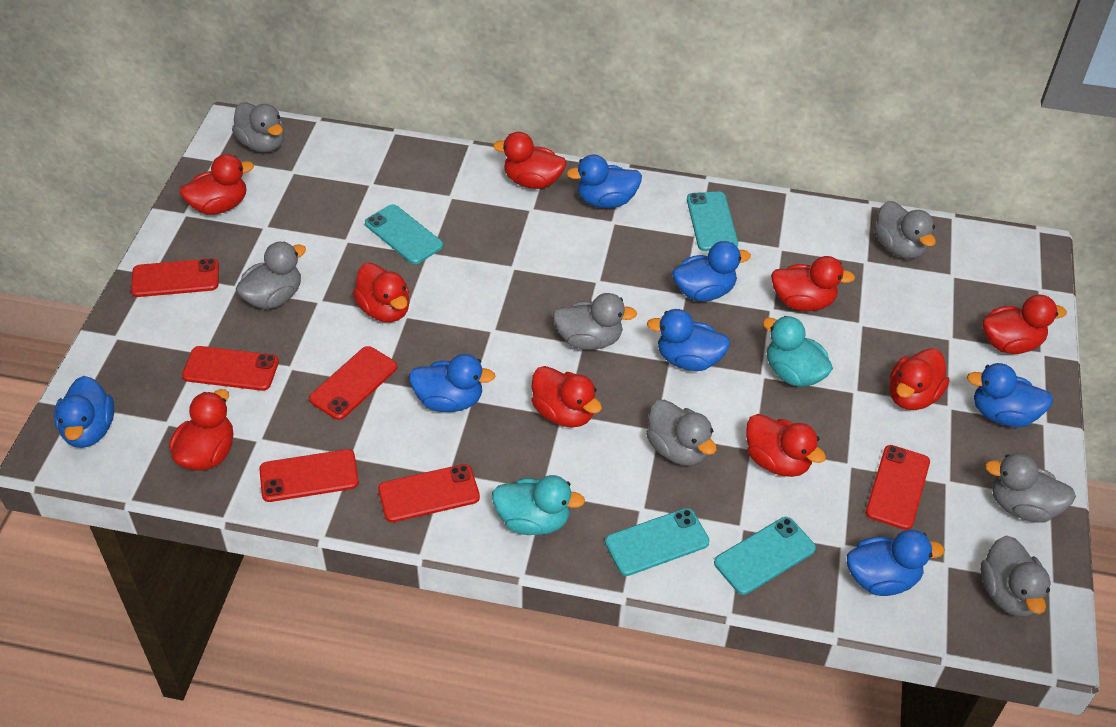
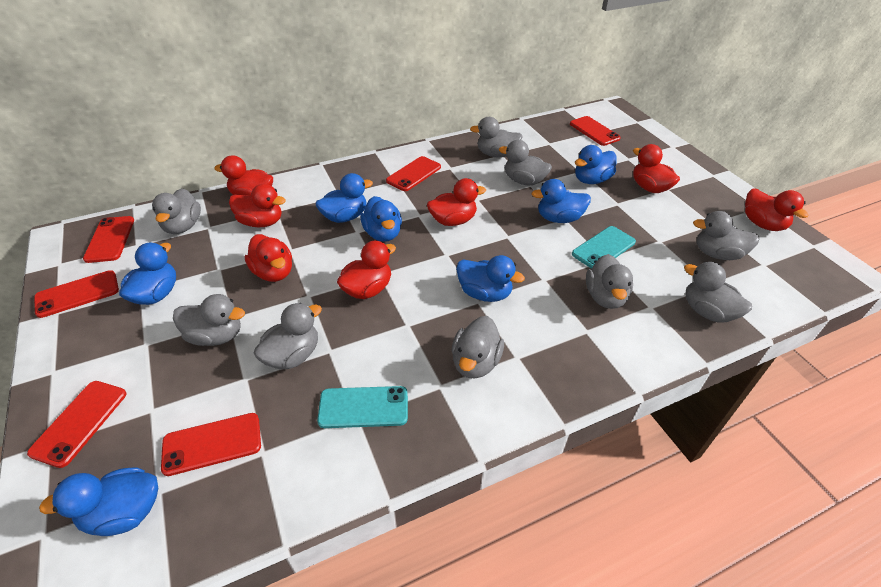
grey duck: 7 -> 9
red duck: 9 -> 7
turquoise duck: 2 -> 0
turquoise phone: 4 -> 2

